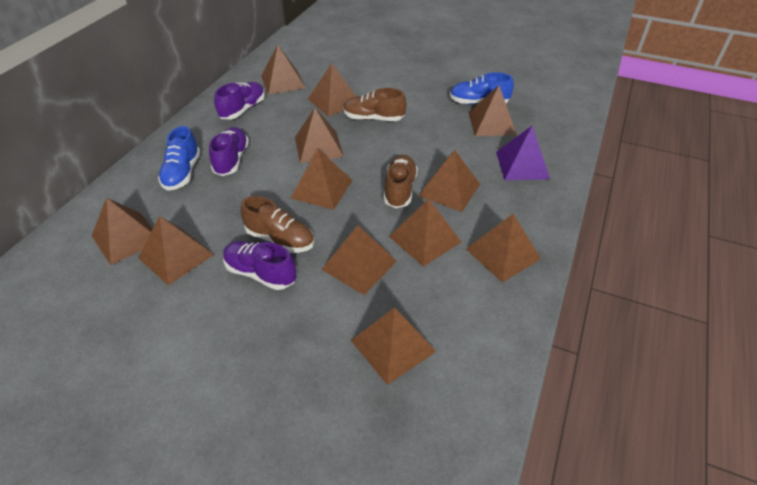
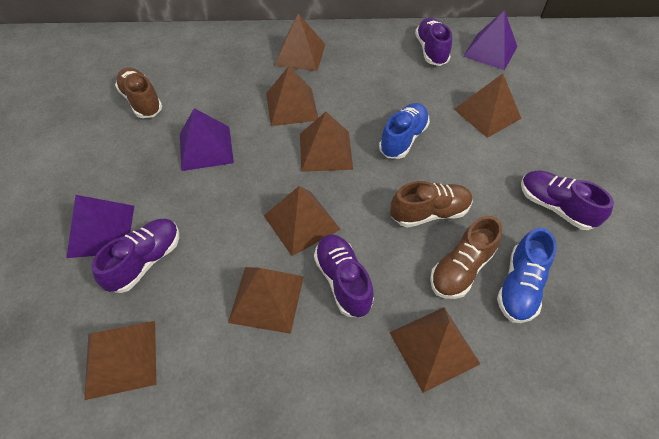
brown pyramid: 12 -> 8
purple pyramid: 1 -> 3
purple shoe: 3 -> 4

